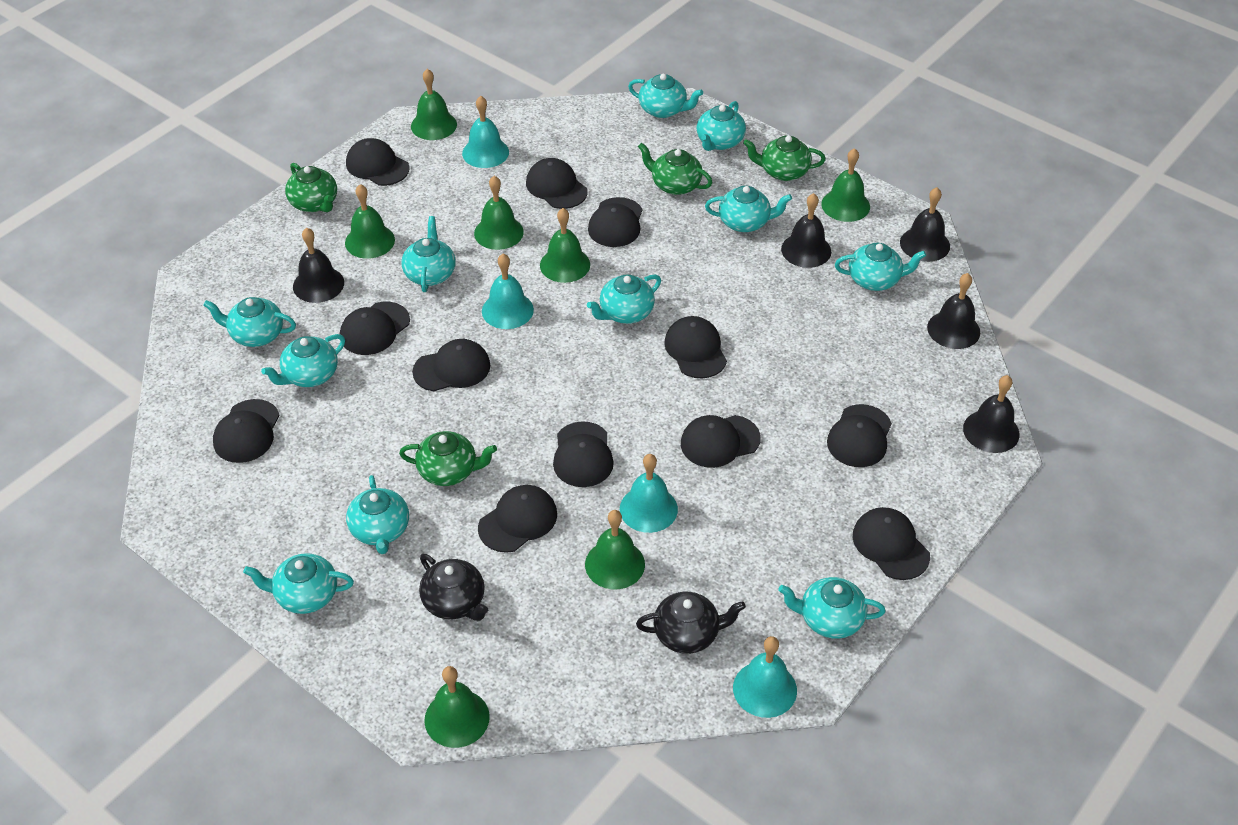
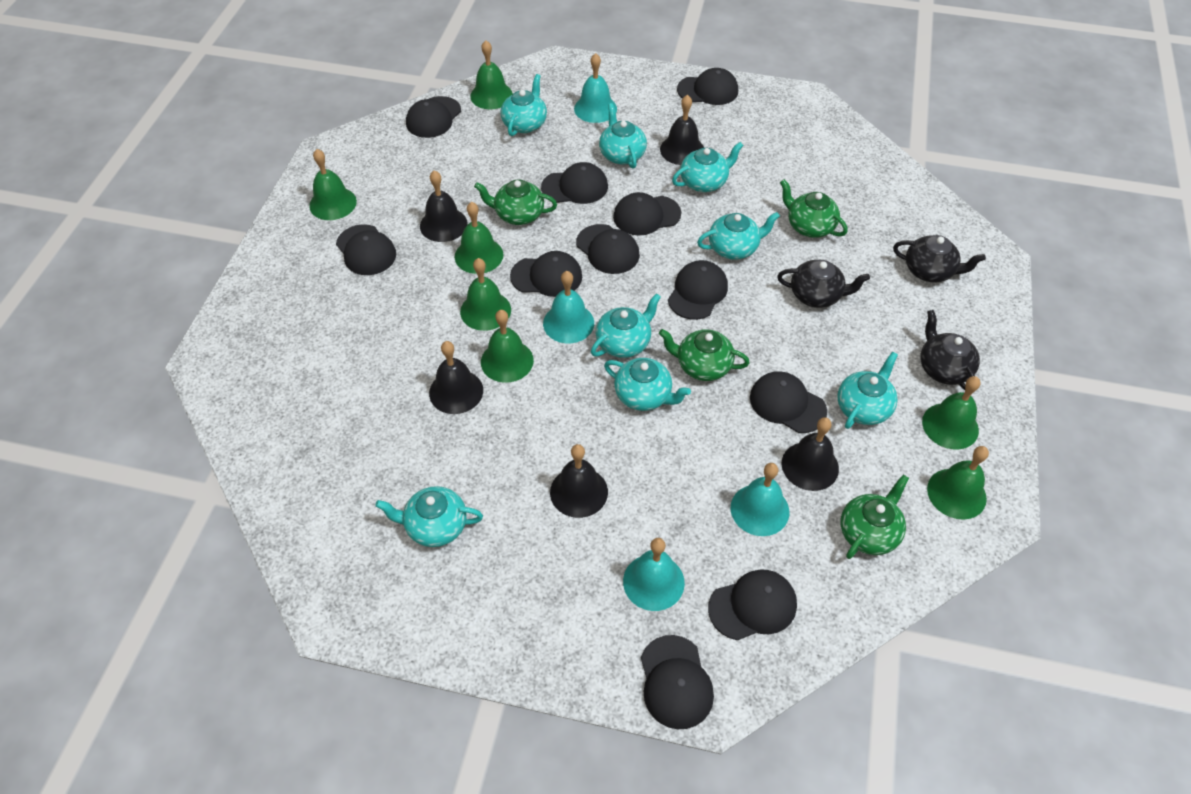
black cap: 12 -> 11
black teapot: 2 -> 3
turquoise teapot: 11 -> 8

